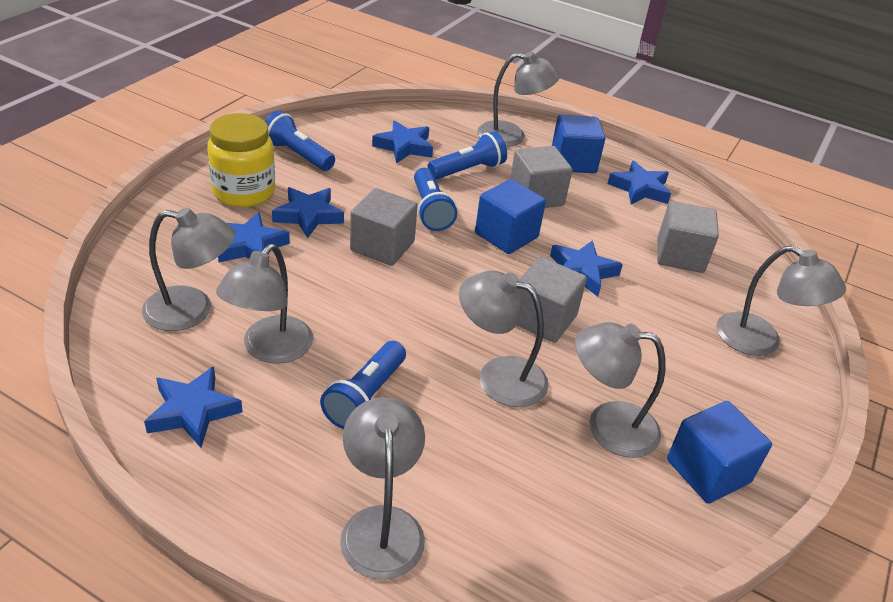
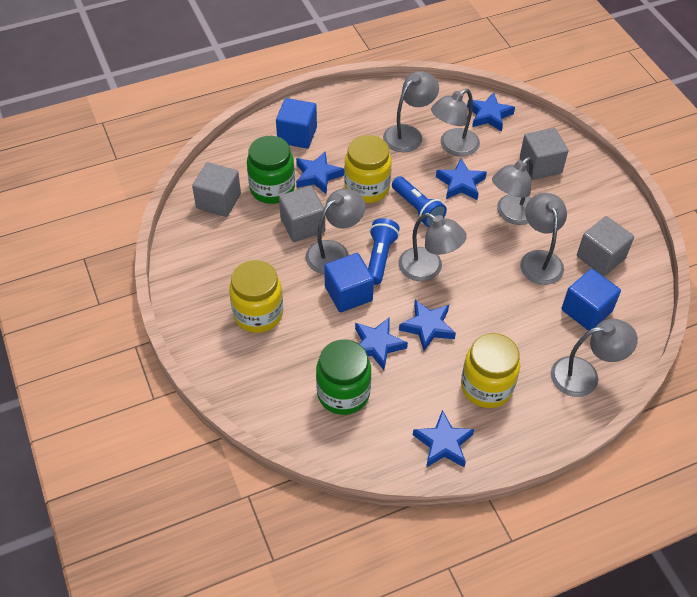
blue flashlight: 4 -> 2
green jar: 0 -> 2
yellow jar: 1 -> 3

